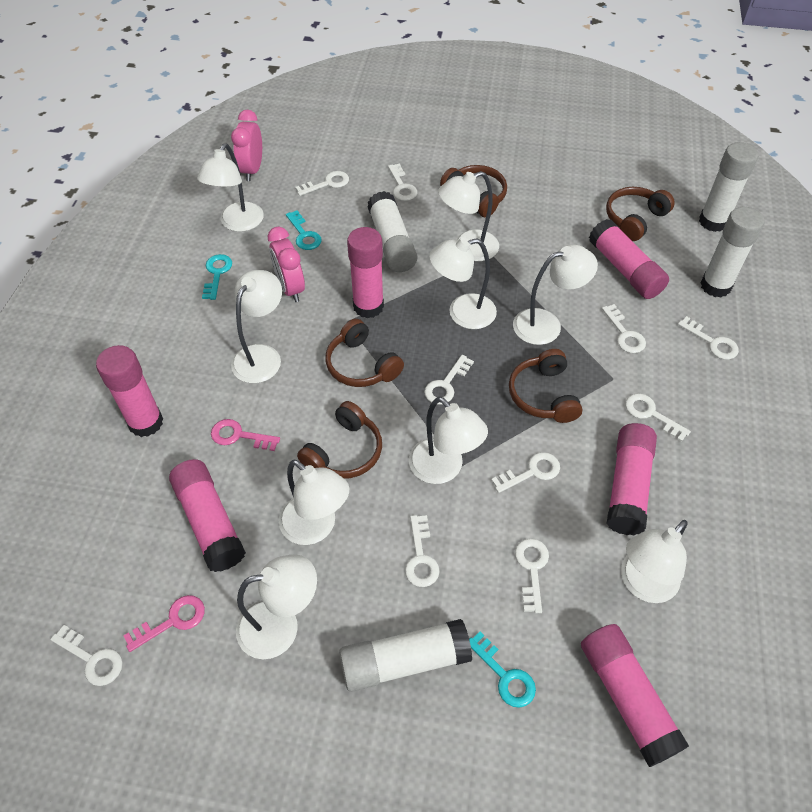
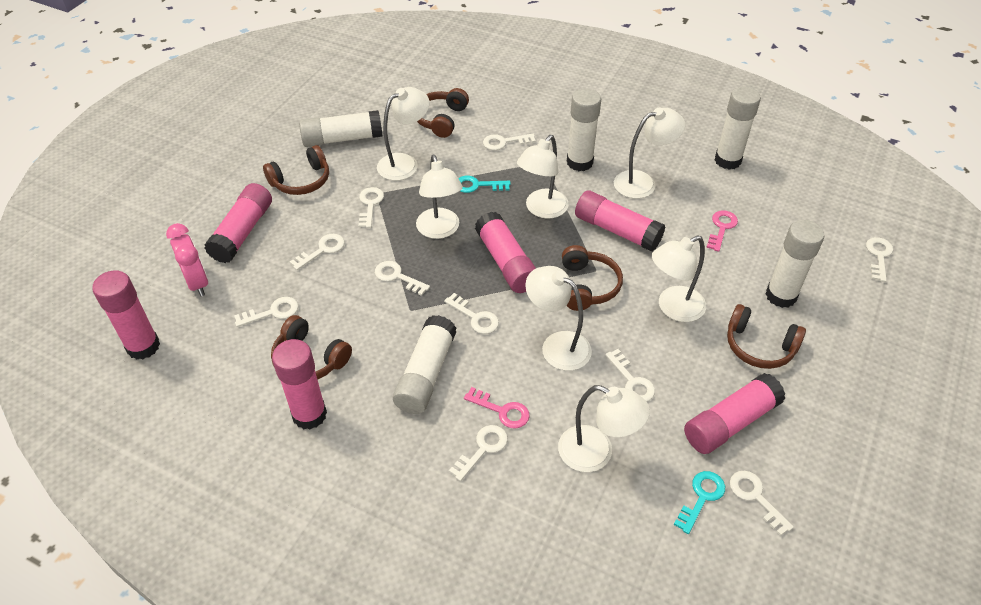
pink clock: 2 -> 1
turquoise key: 3 -> 2
white glue stick: 4 -> 5
white lamp: 9 -> 7

